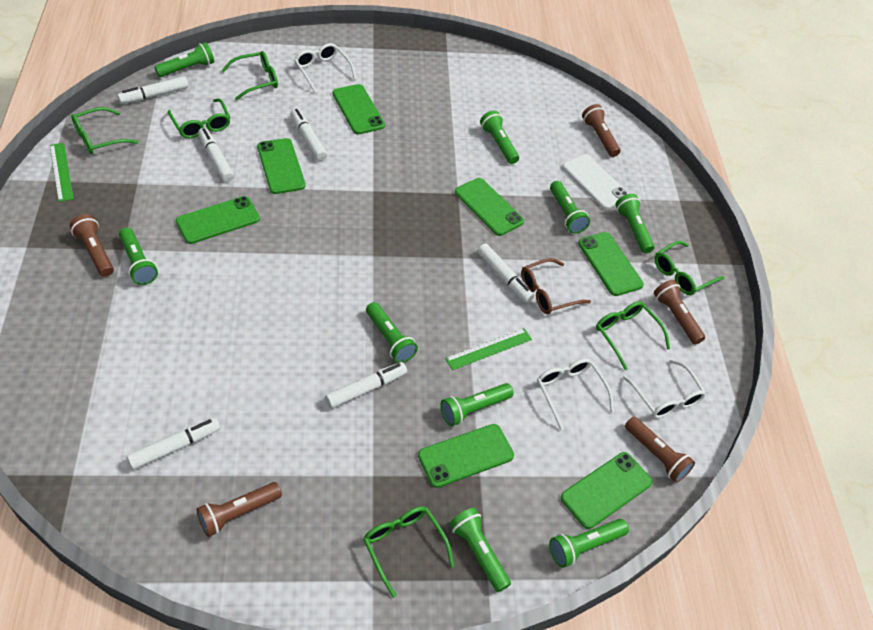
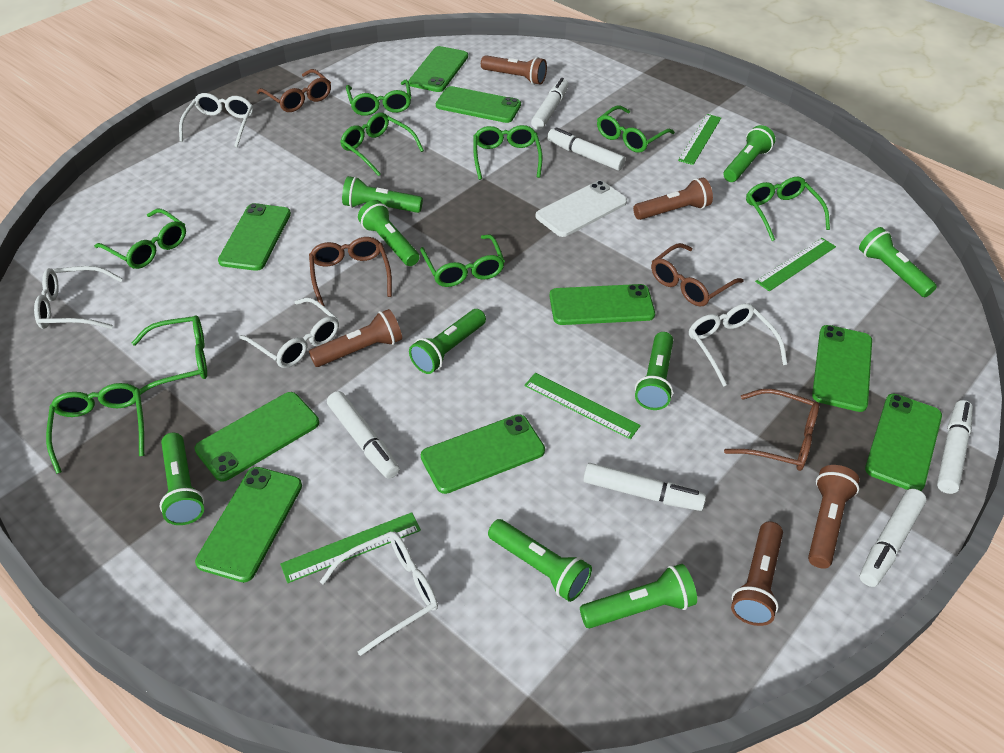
brown glasses: 1 -> 4
green glasses: 6 -> 9
green phone: 7 -> 9
green ruler: 2 -> 4
white glasses: 3 -> 5

